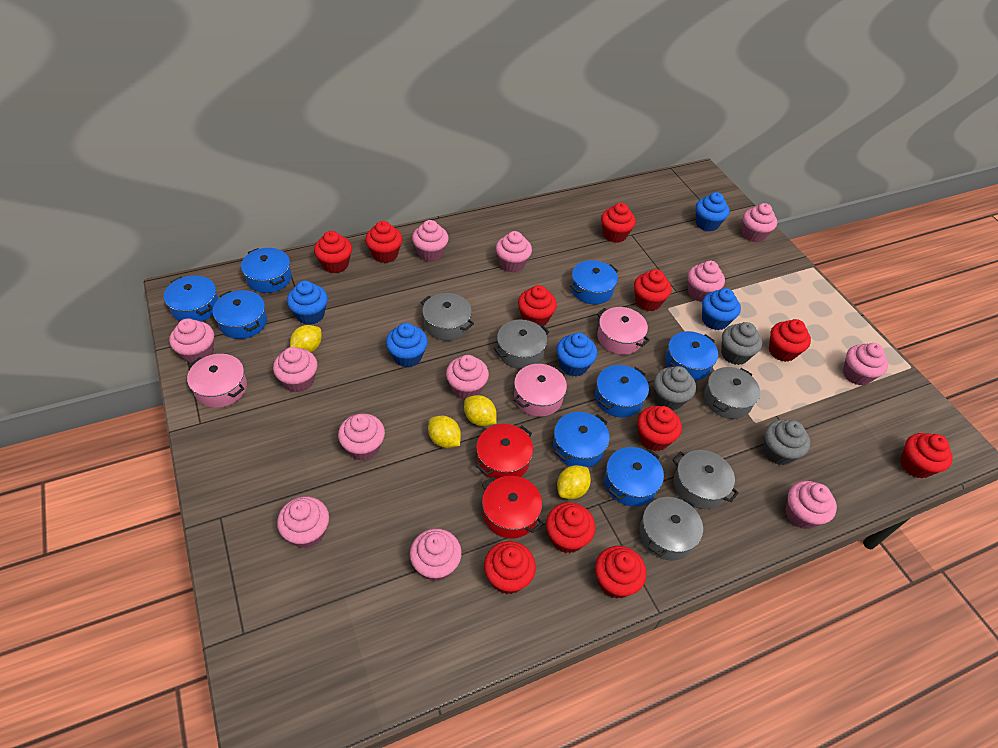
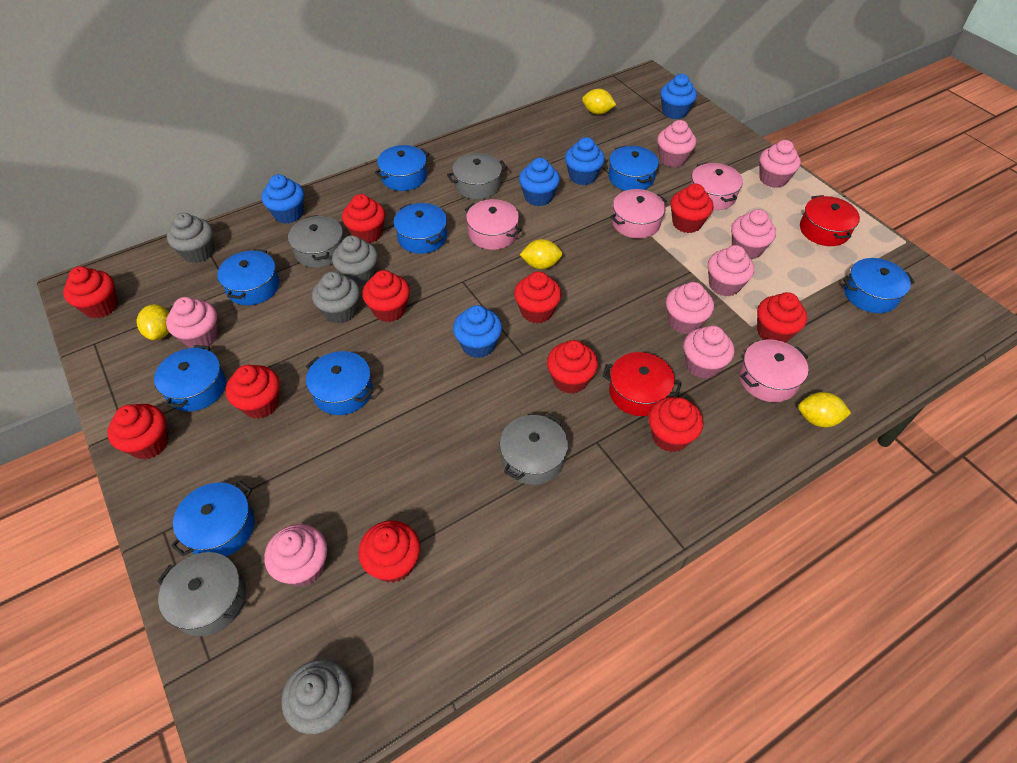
grey cupcake: 3 -> 4
grey pot: 5 -> 4
pink cupcake: 12 -> 8
pink pot: 3 -> 4

